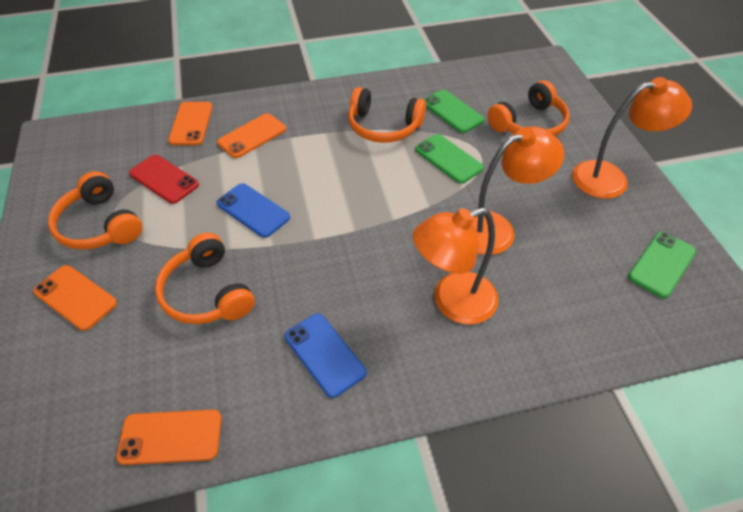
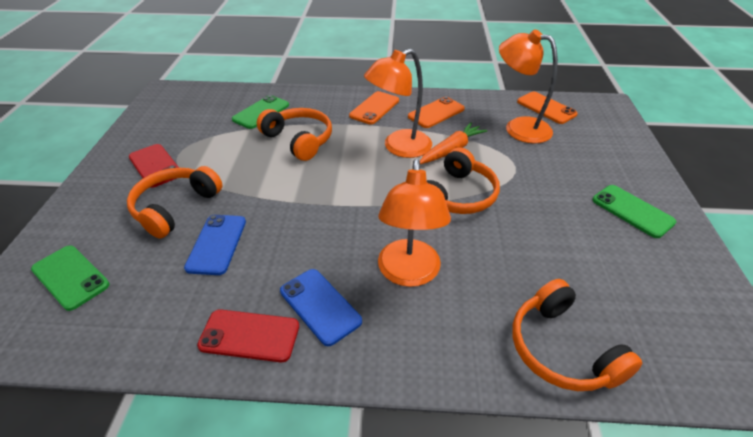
orange carrot: 0 -> 1
orange phone: 4 -> 3
red phone: 1 -> 2

